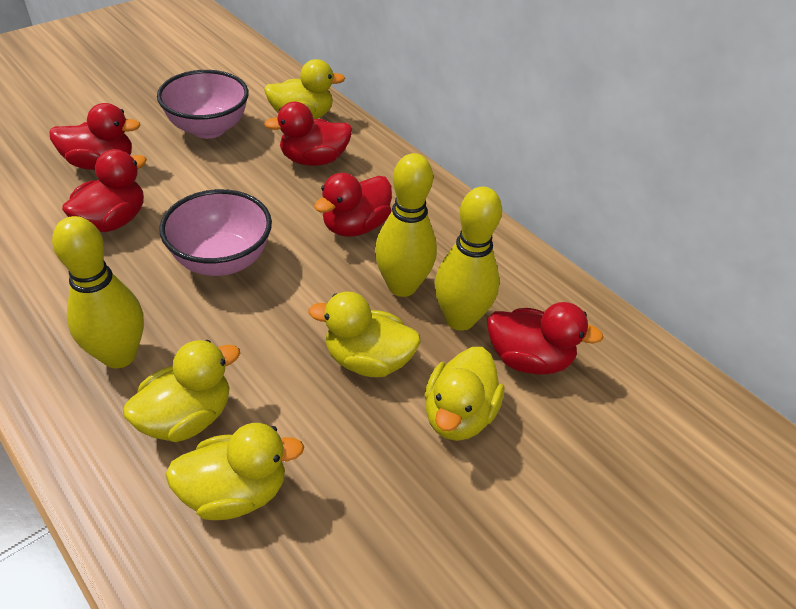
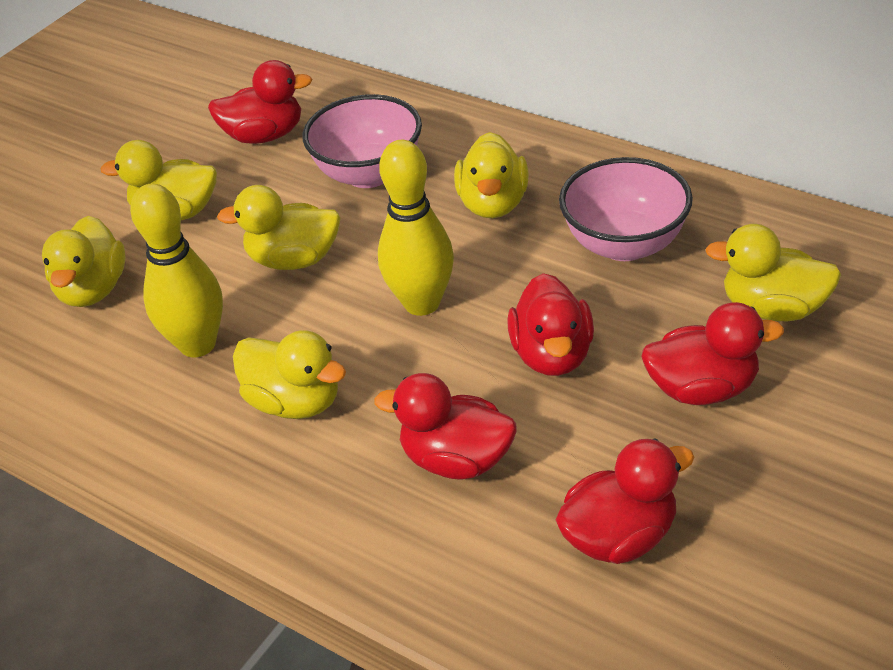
yellow bowling pin: 3 -> 2
yellow duck: 5 -> 6

